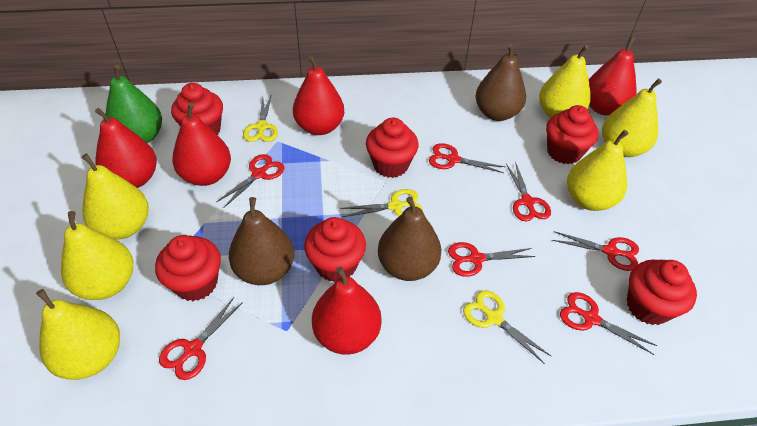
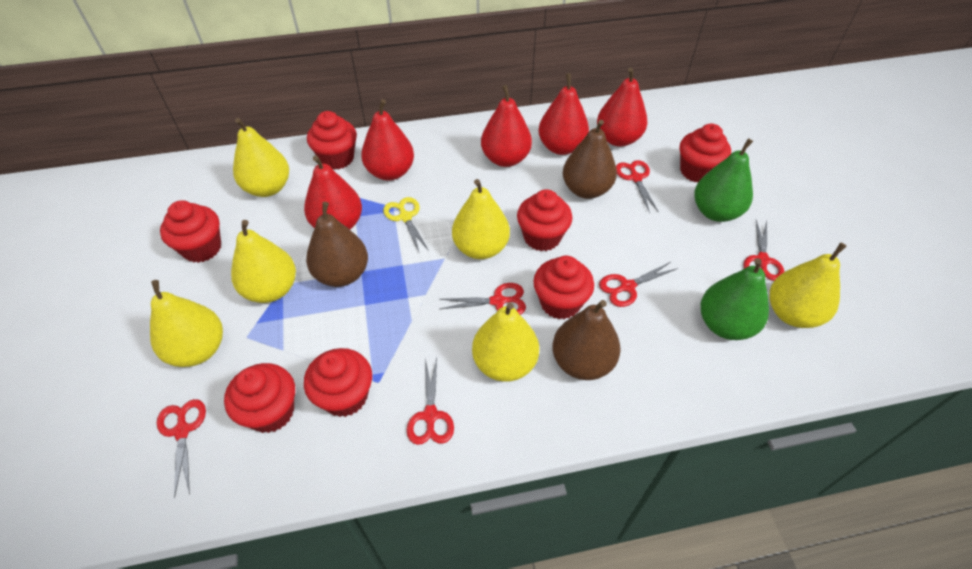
green pear: 1 -> 2
red cupcake: 6 -> 7
red scissors: 7 -> 6
yellow scissors: 3 -> 1

